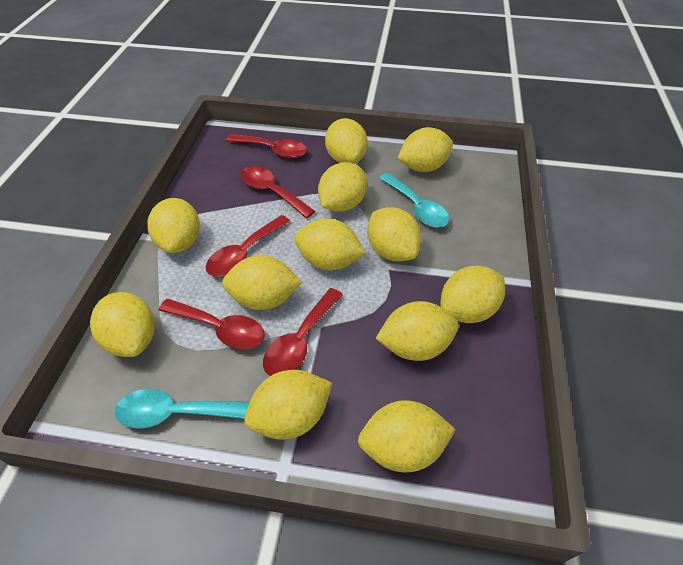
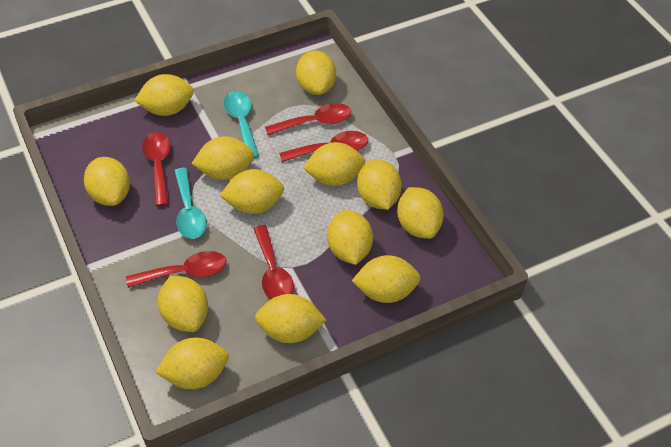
yellow lemon: 12 -> 13

